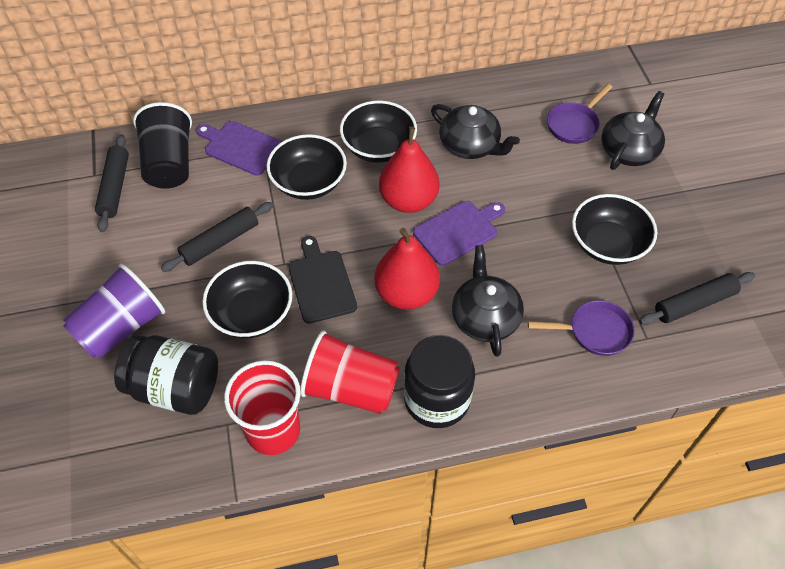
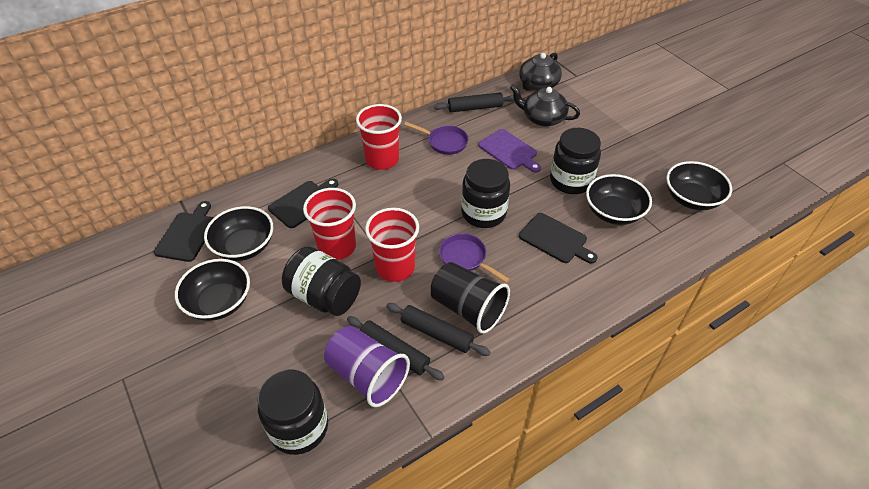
black cutting board: 1 -> 3
black jar: 2 -> 4
black teapot: 3 -> 2
purple cutting board: 2 -> 1
red cup: 2 -> 3
red pear: 2 -> 0

